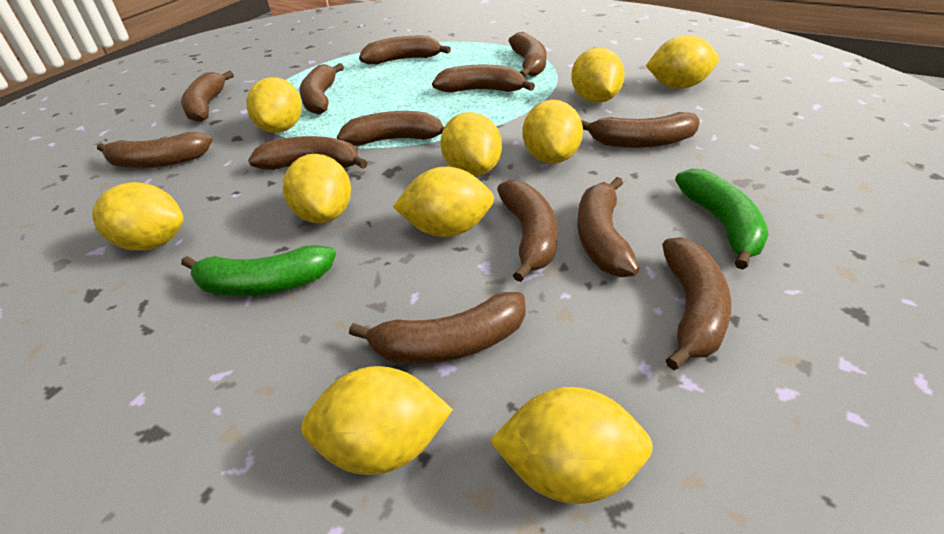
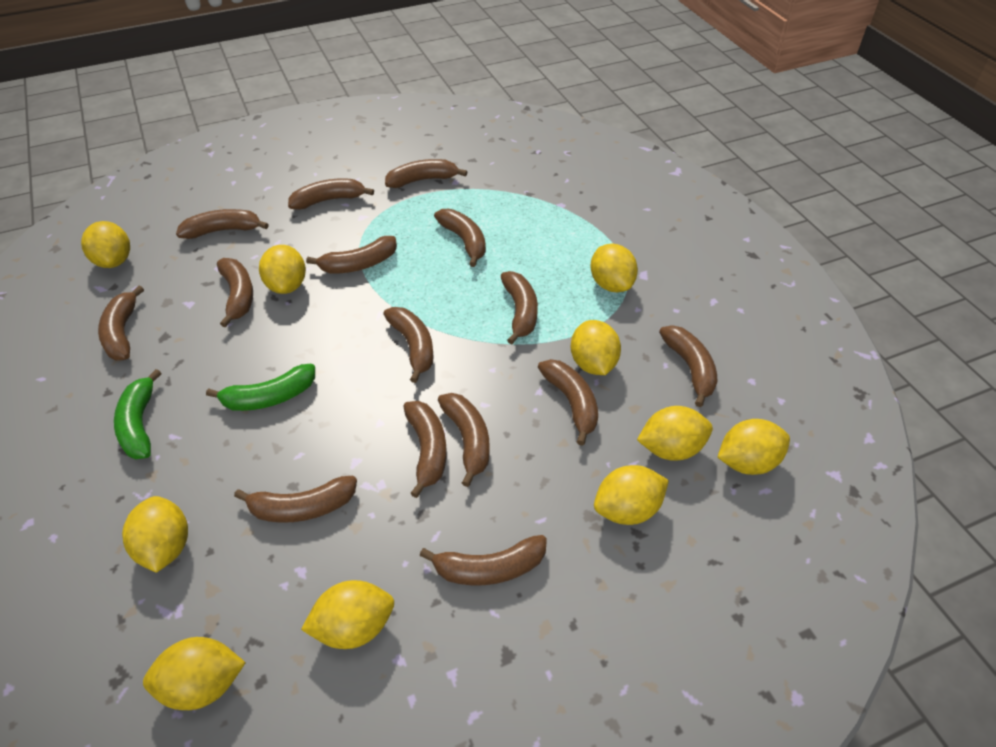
brown banana: 13 -> 15

